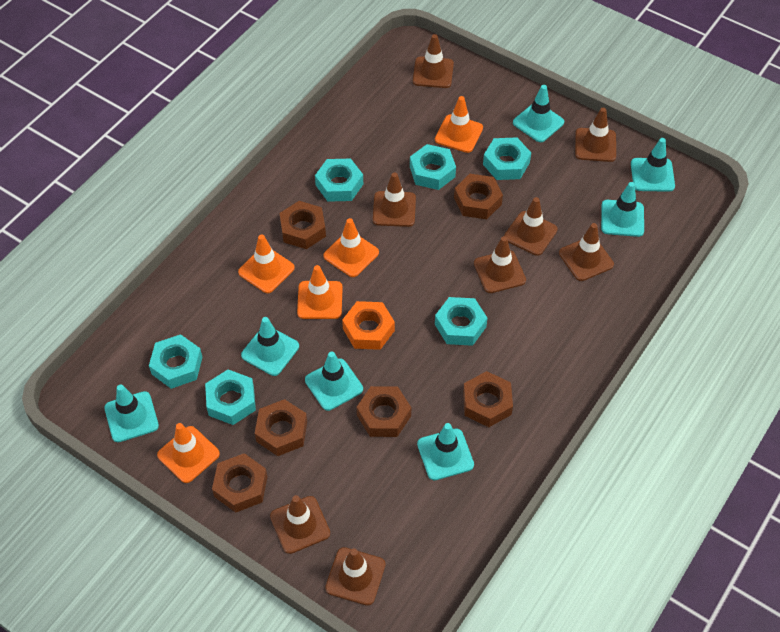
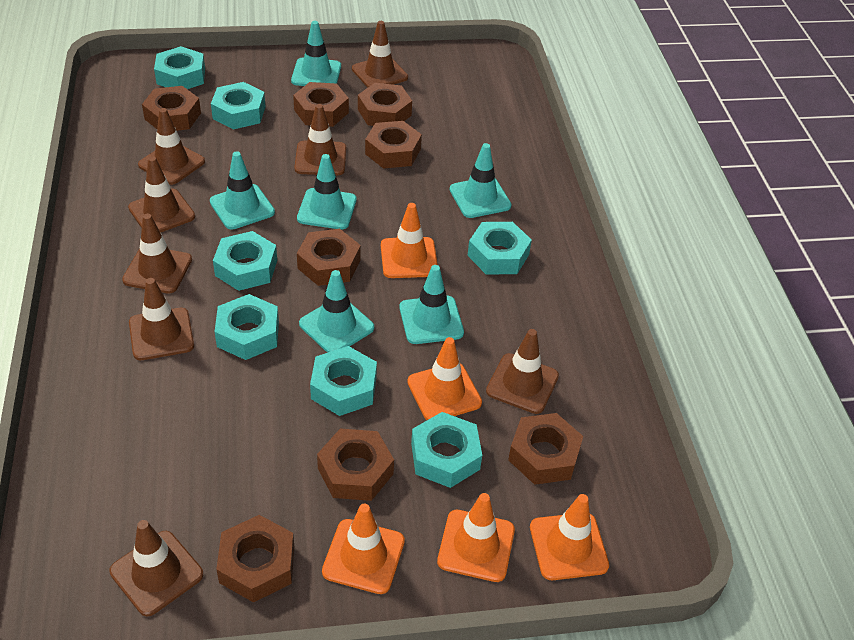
brown nut: 6 -> 8
orange nut: 1 -> 0
turquoise nut: 6 -> 7
turquoise traffic cone: 7 -> 6

